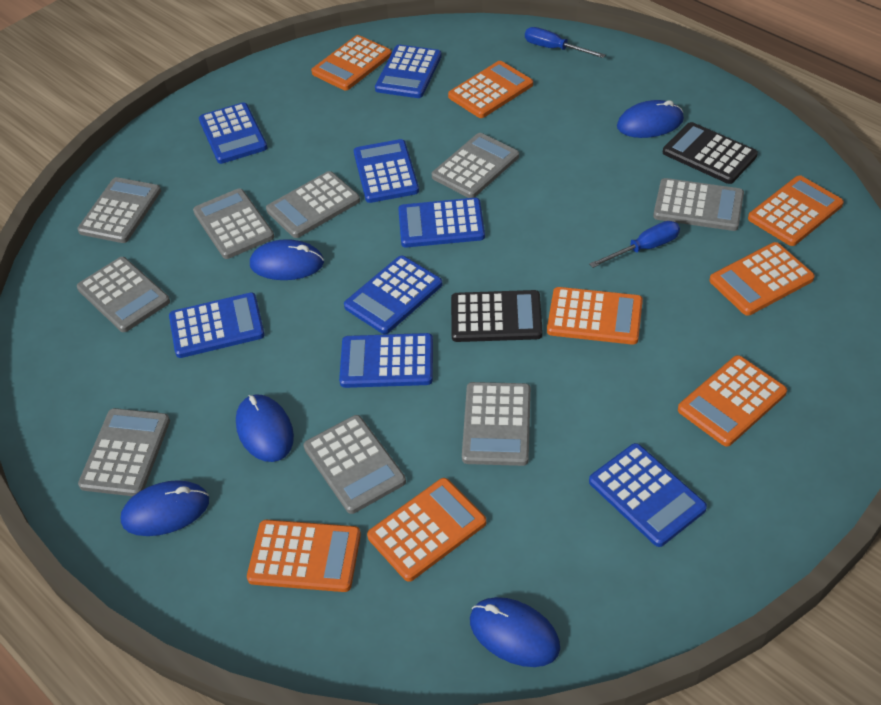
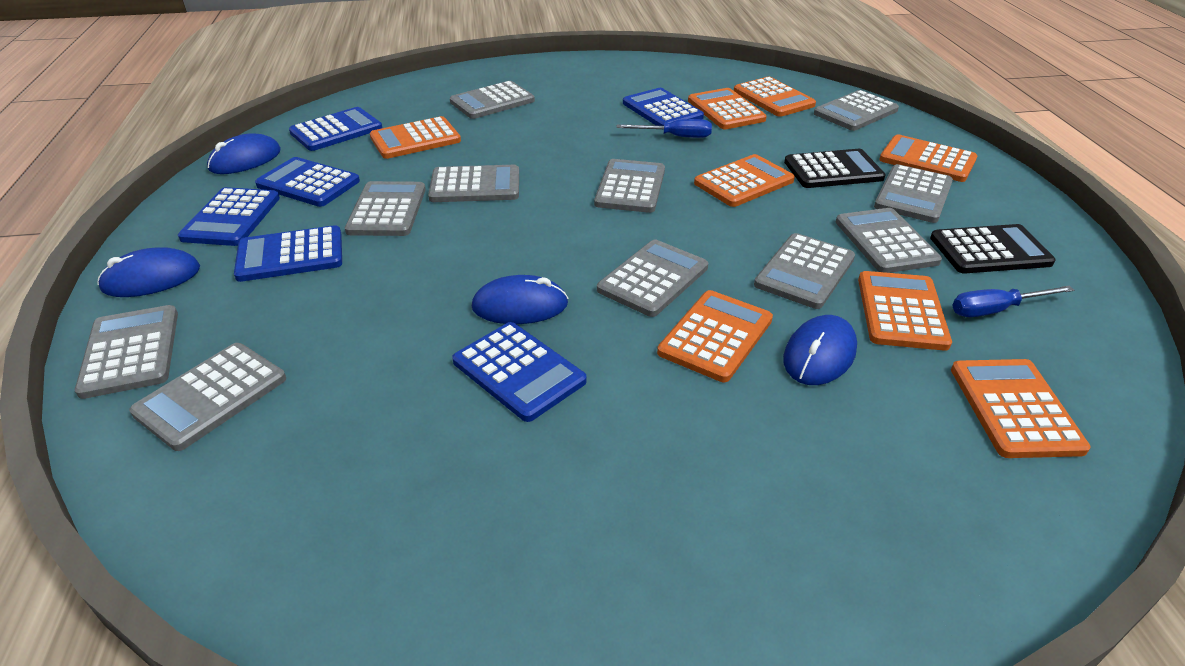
blue calculator: 8 -> 6
blue mouse: 5 -> 4
grey calculator: 9 -> 11

